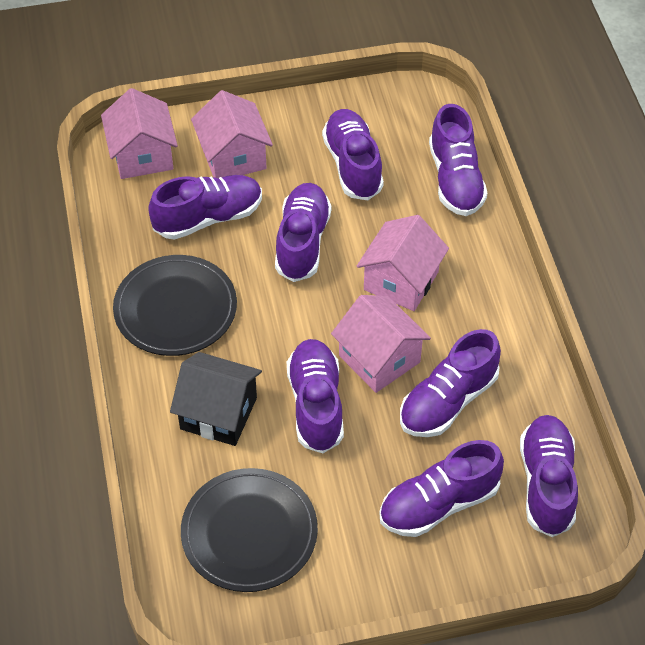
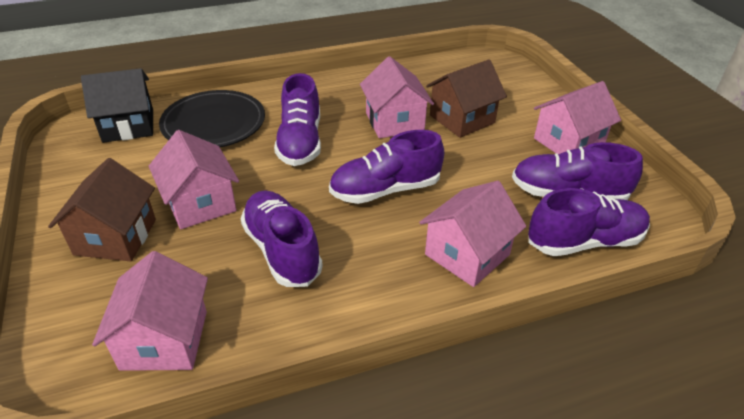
black plate: 2 -> 1
brown house: 0 -> 2
pink house: 4 -> 5
purple shoe: 8 -> 5

